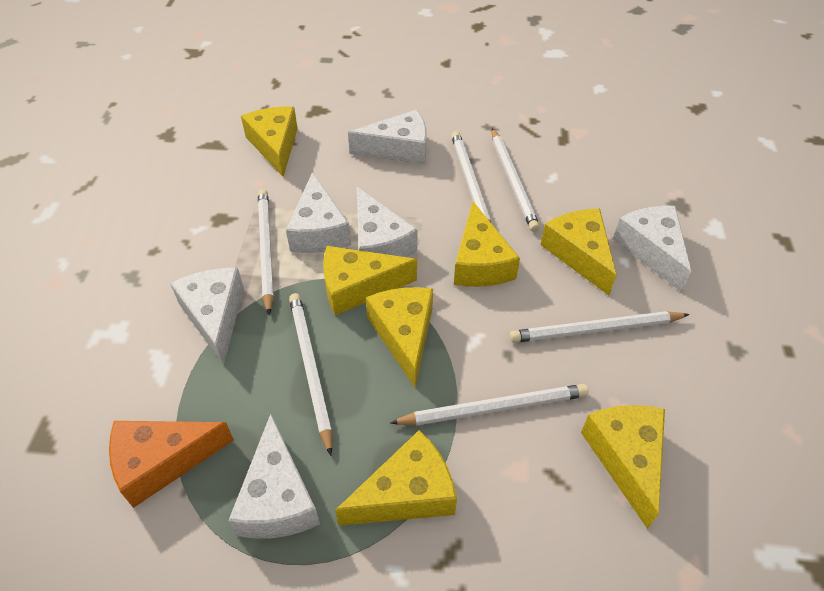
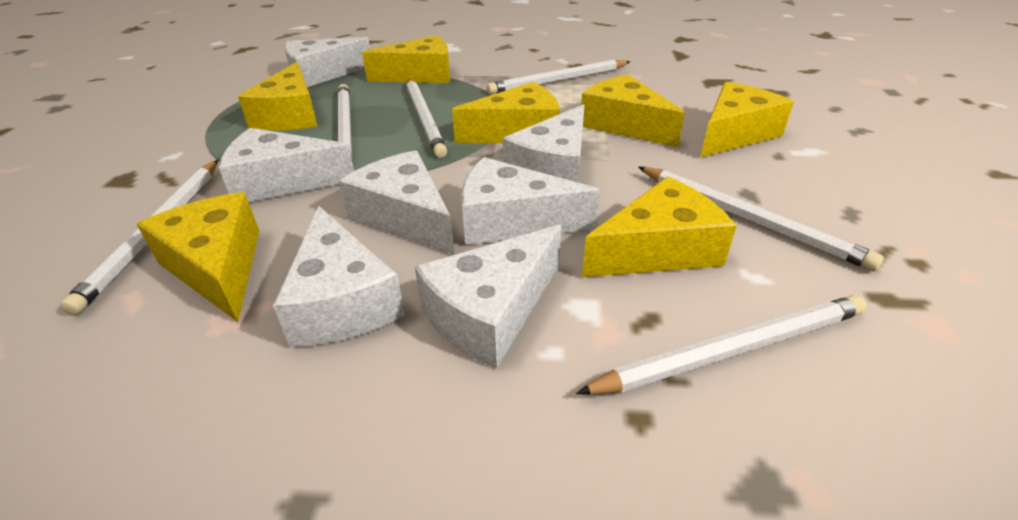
orange cheese: 1 -> 0
white cheese: 6 -> 7

